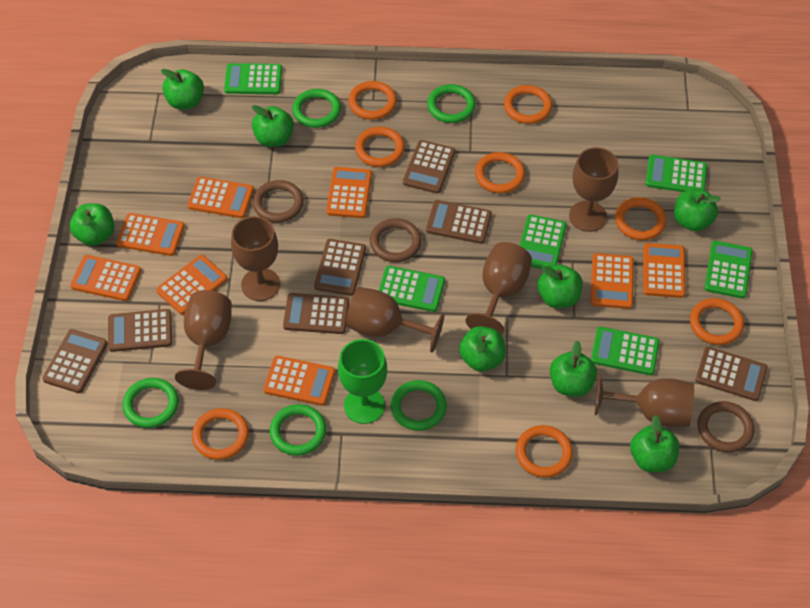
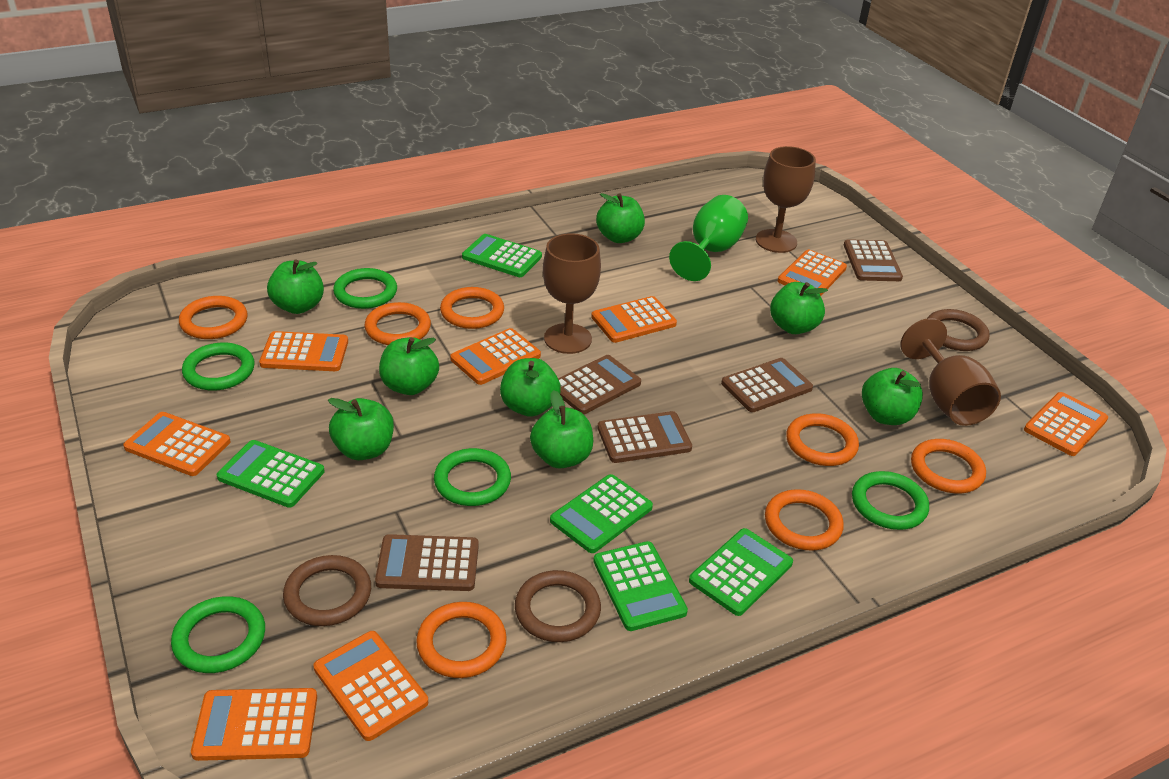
brown calculator: 7 -> 5
brown goblet: 6 -> 3
green calculator: 6 -> 5
orange ring: 8 -> 7

